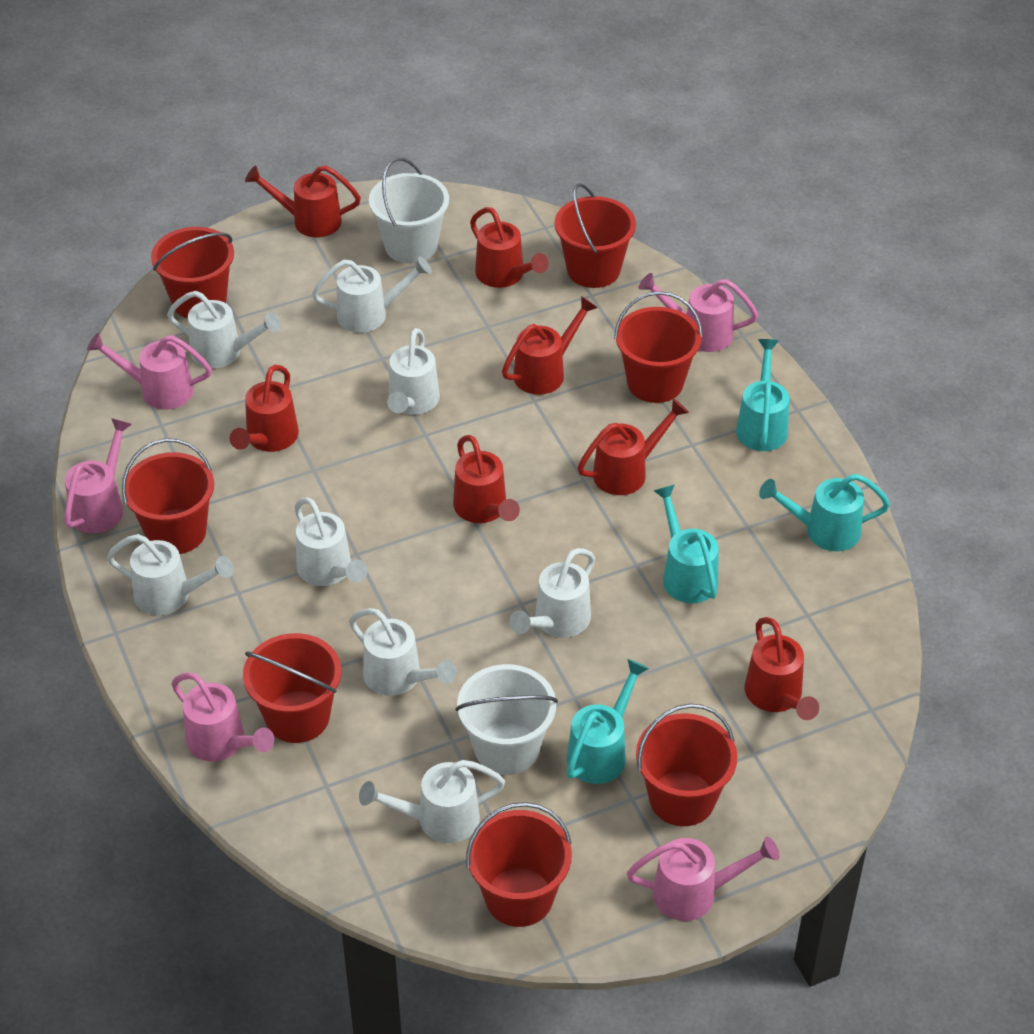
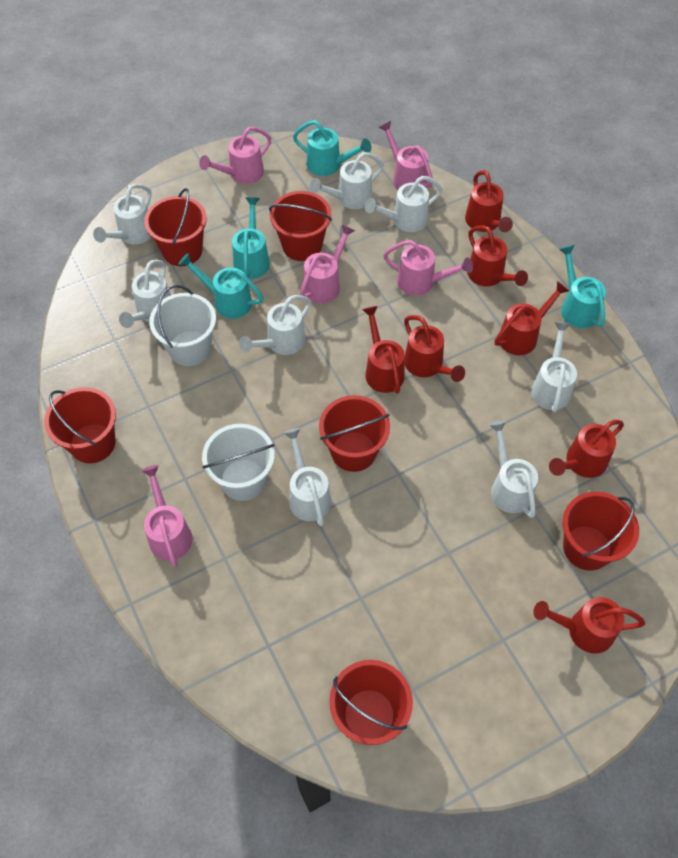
red bucket: 7 -> 6

